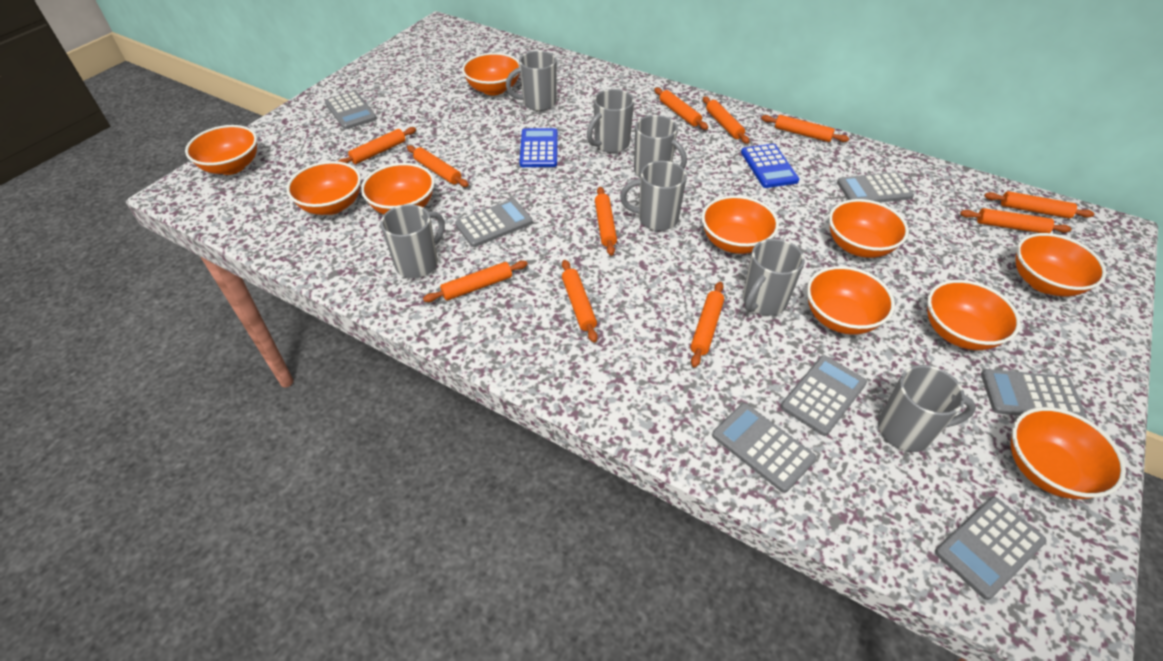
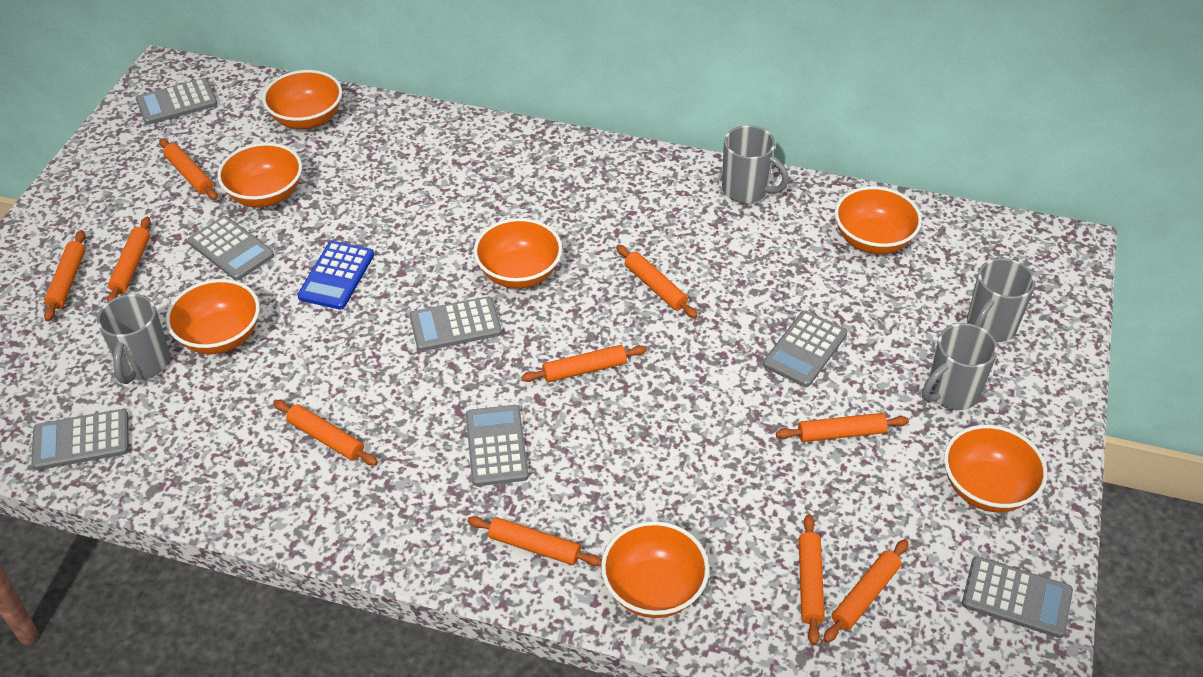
blue calculator: 2 -> 1
grey mug: 7 -> 4
orange bowl: 10 -> 7
orange rolling pin: 11 -> 10

